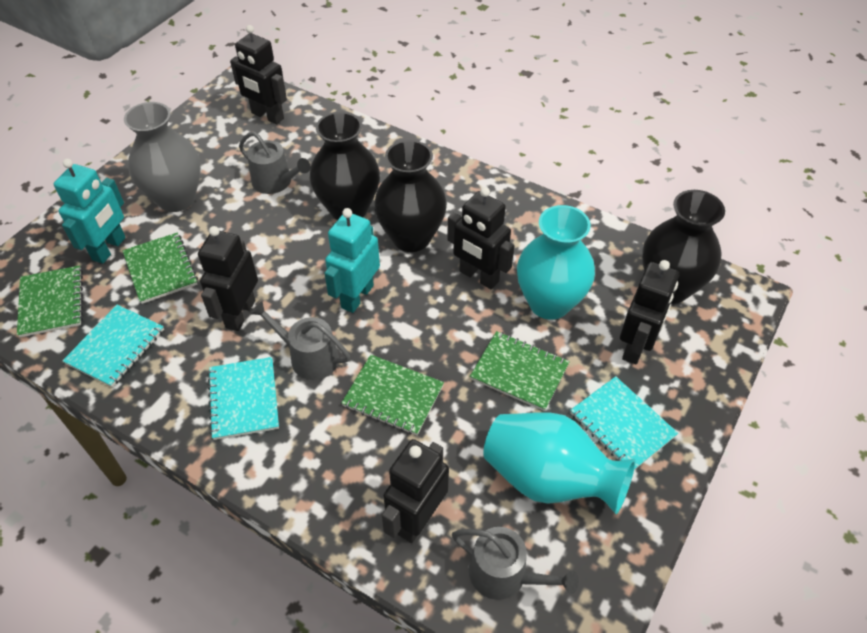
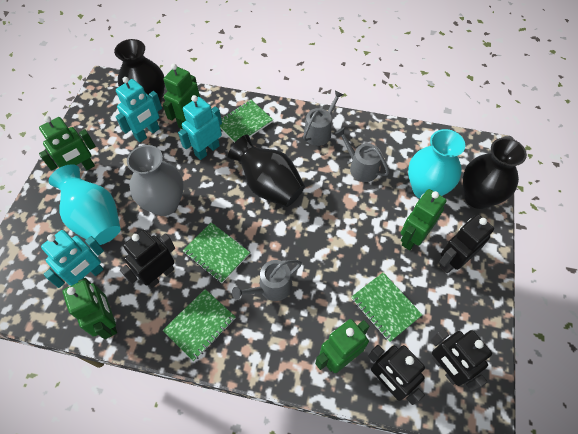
black robot: 5 -> 4
green robot: 0 -> 5
turquoise notebook: 3 -> 0
turquoise robot: 2 -> 3

